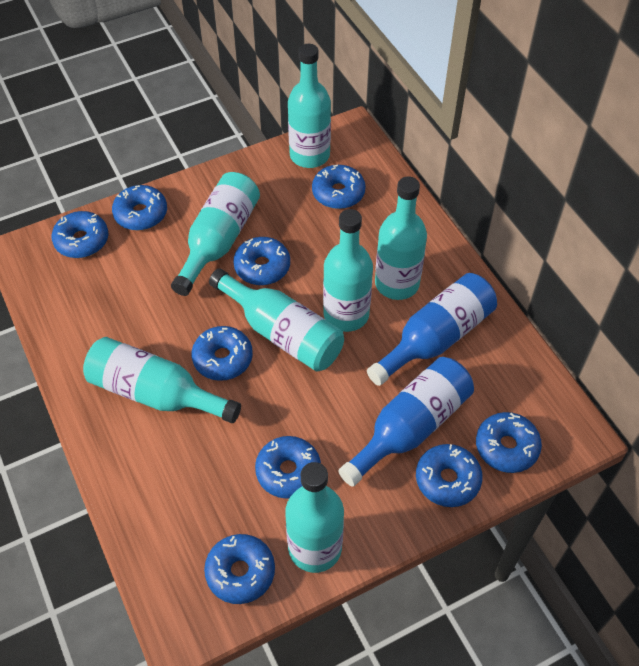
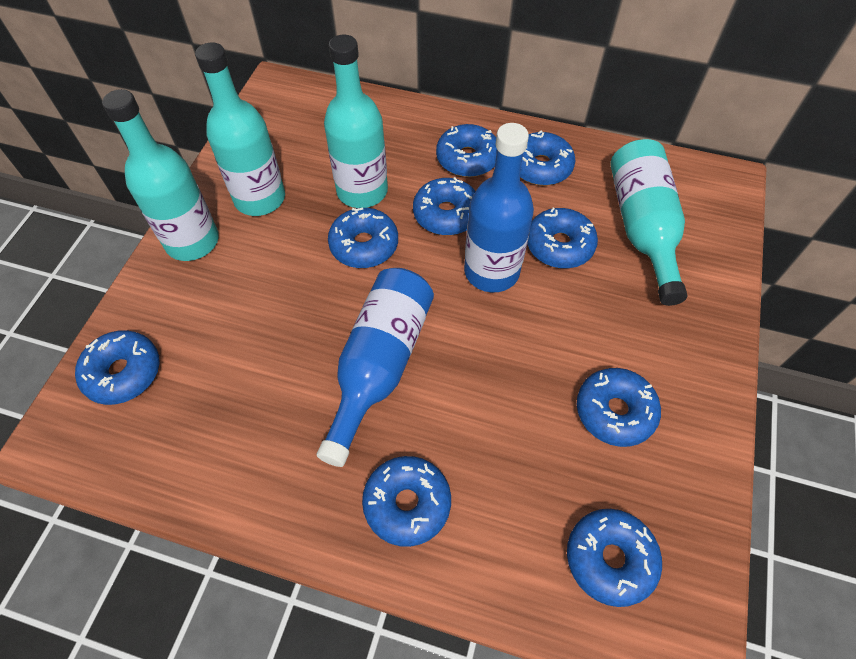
turquoise bottle: 7 -> 4

